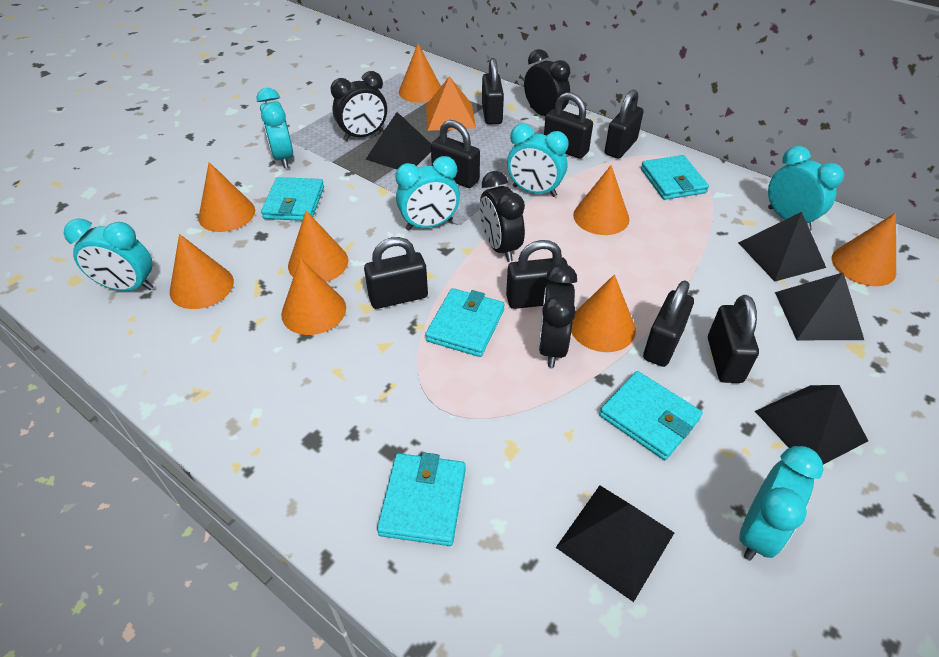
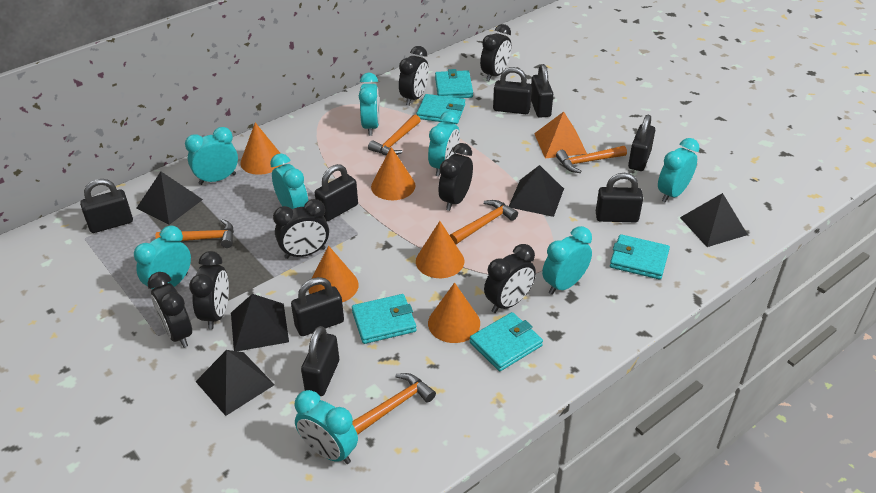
black clock: 4 -> 7
orange cone: 8 -> 5
orange hammer: 0 -> 5
turquoise clock: 6 -> 8

